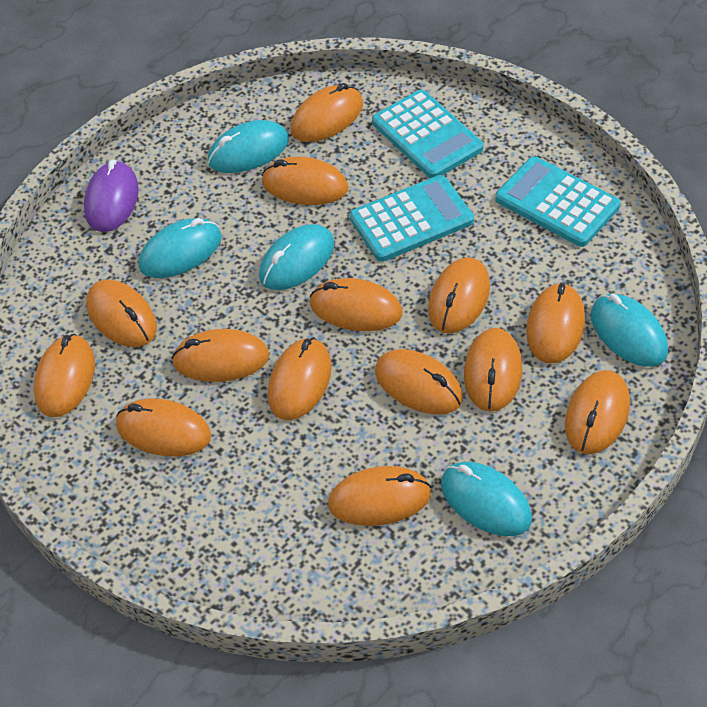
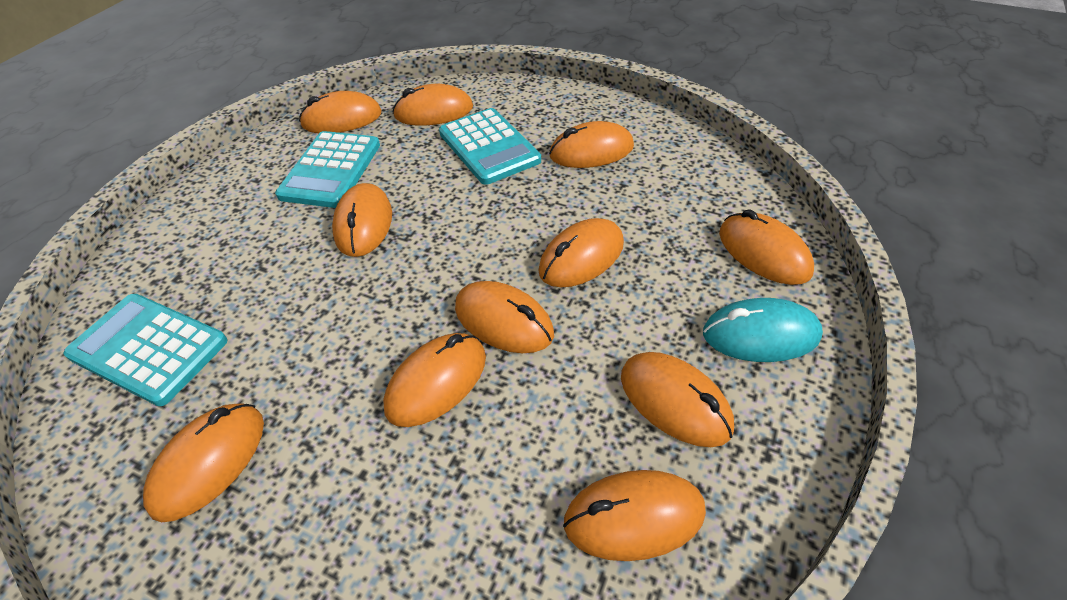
orange mouse: 14 -> 11
purple mouse: 1 -> 0
turquoise mouse: 5 -> 1

